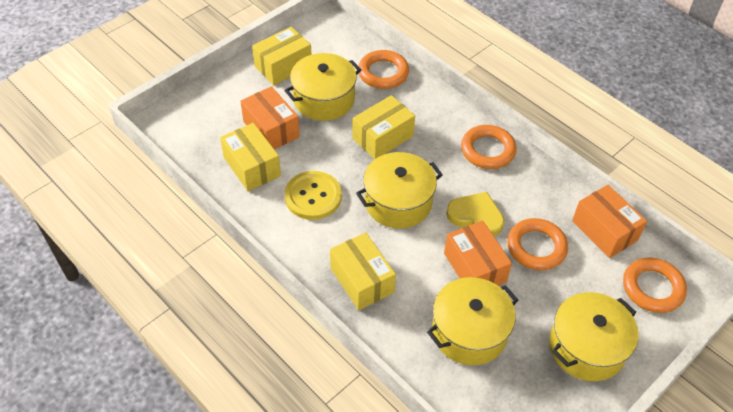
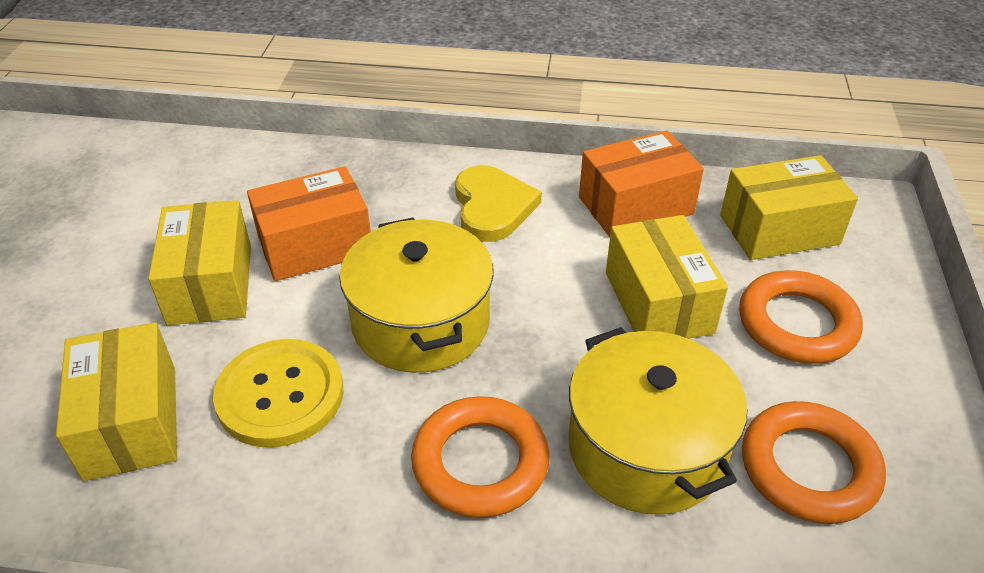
orange box: 3 -> 2
orange ring: 4 -> 3
yellow pot: 4 -> 2

